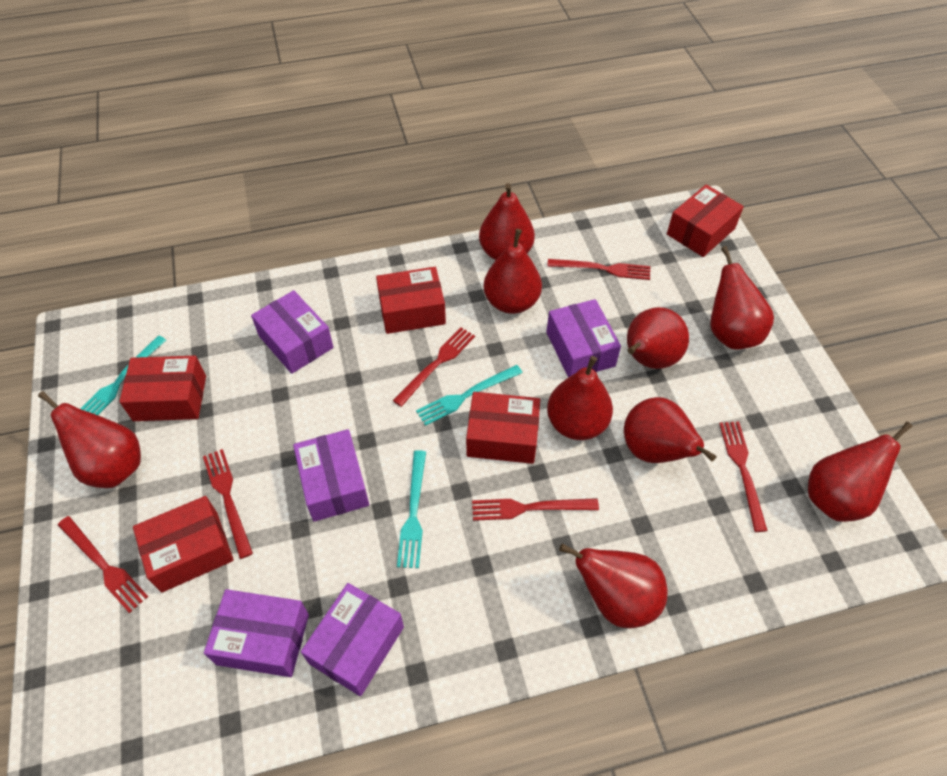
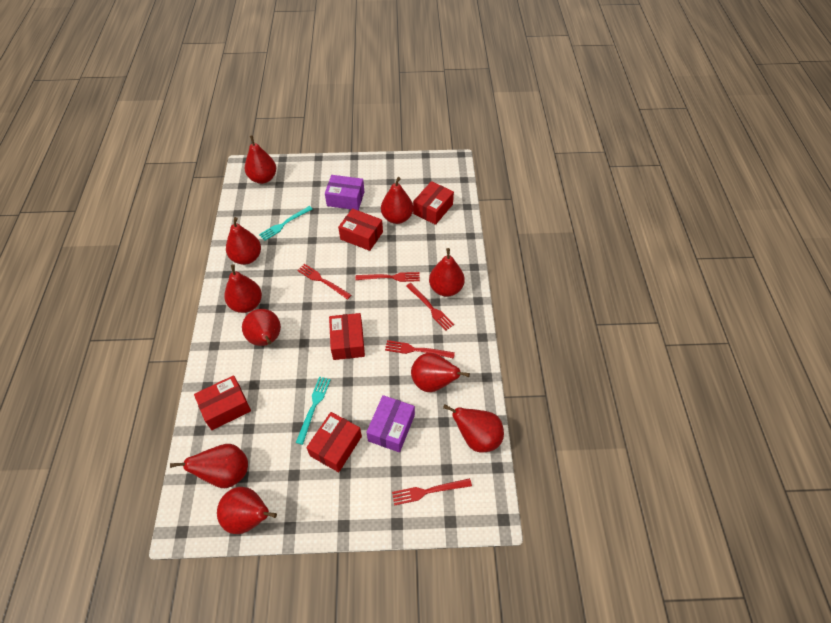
purple box: 5 -> 2
red fork: 6 -> 5
red pear: 9 -> 10
turquoise fork: 3 -> 2

